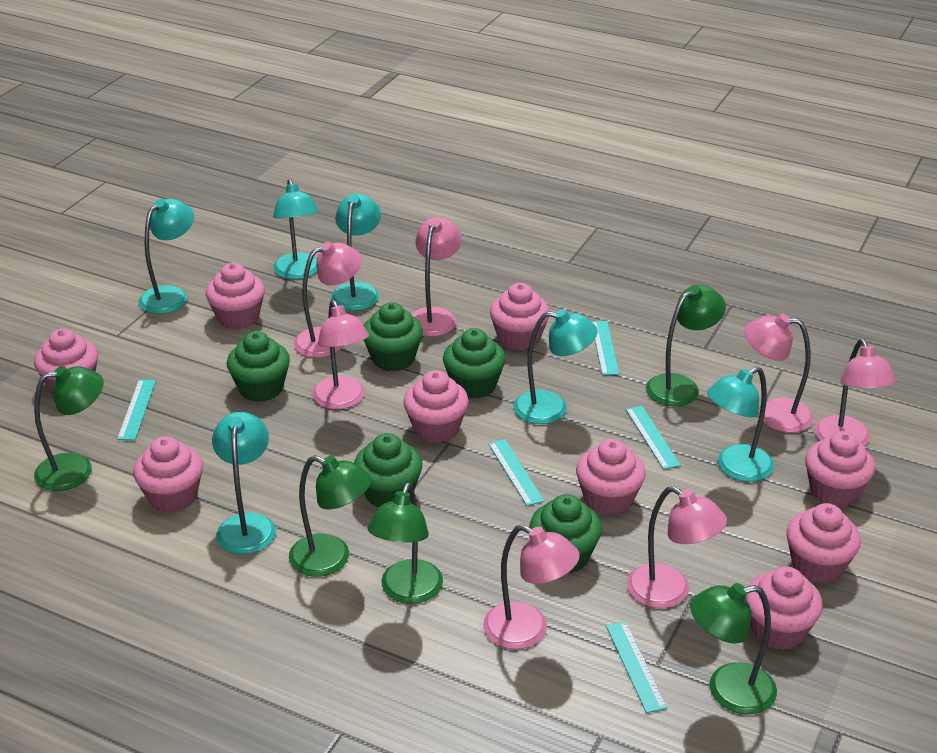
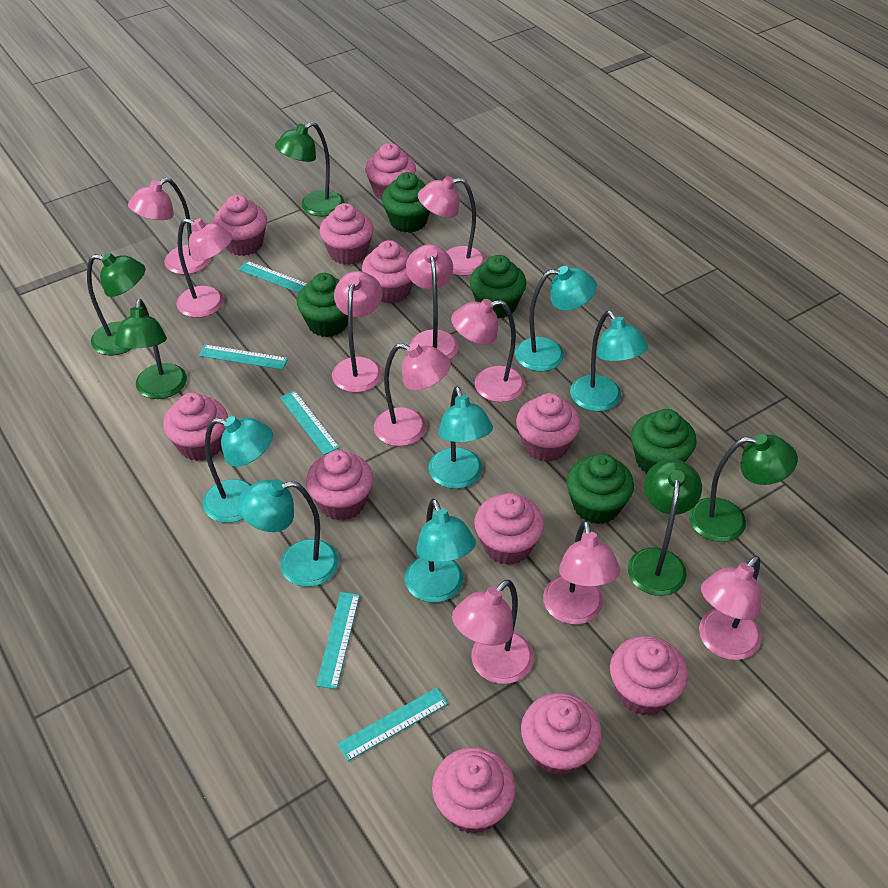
pink cupcake: 9 -> 11
pink lamp: 7 -> 10

